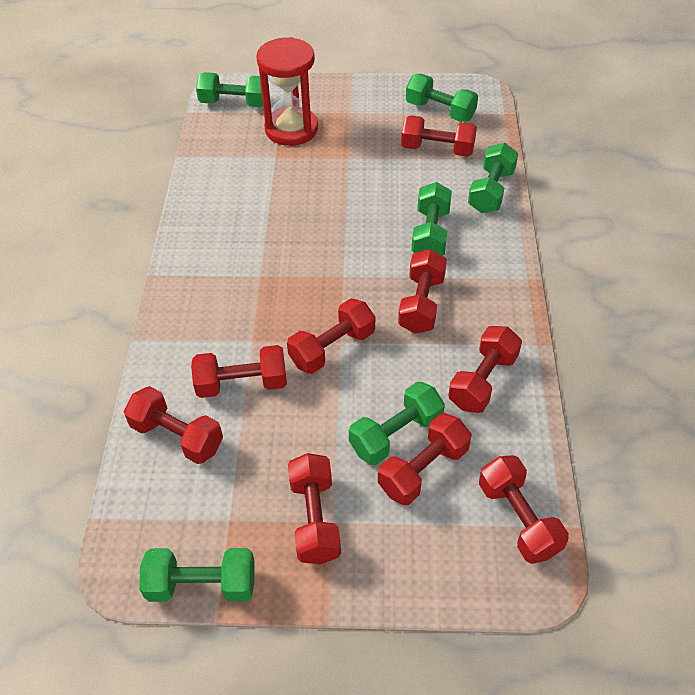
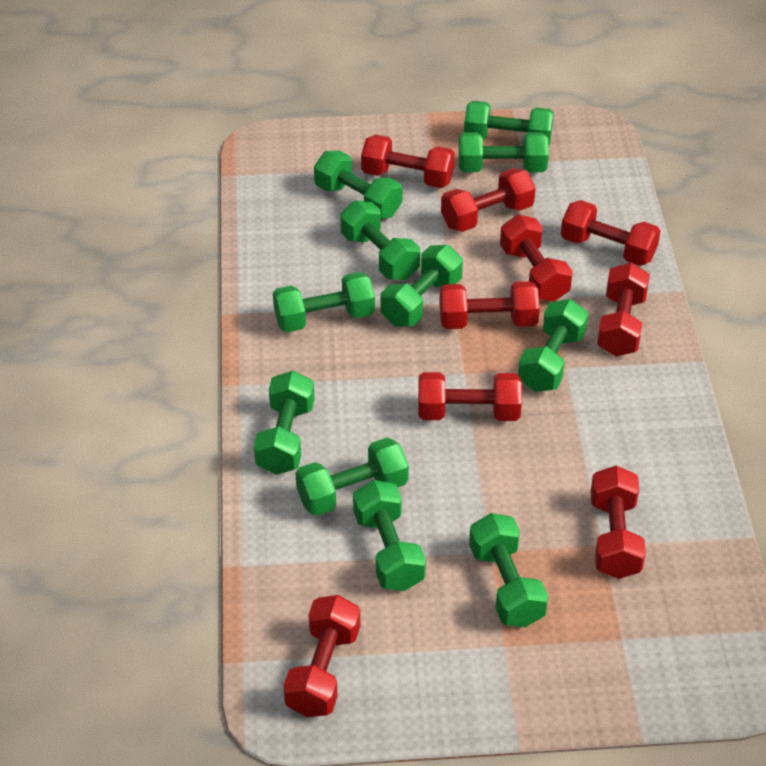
green dumbbell: 6 -> 11
red hourglass: 1 -> 0

